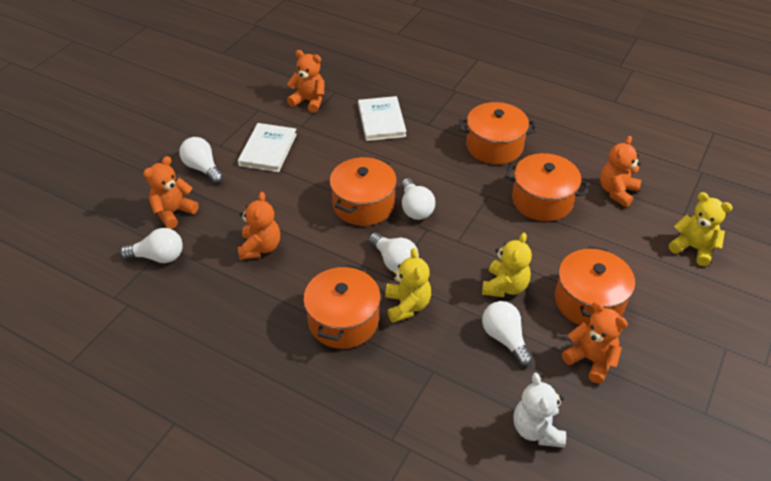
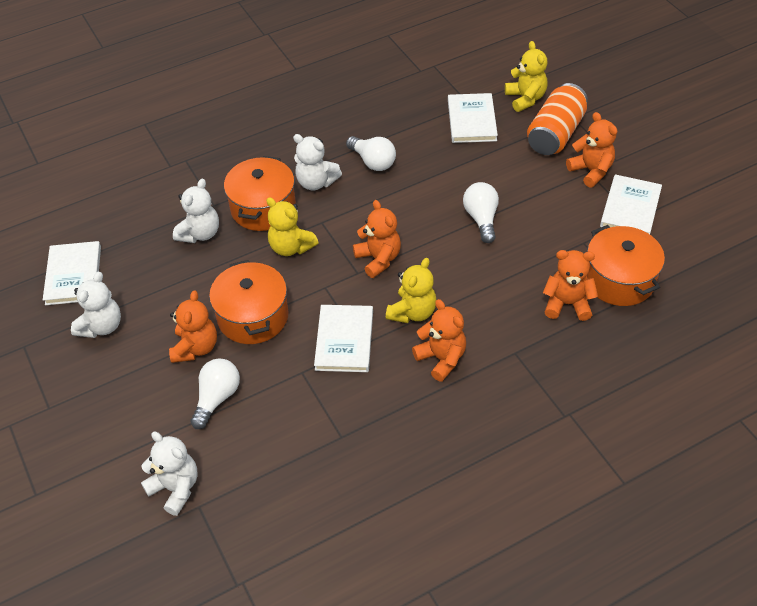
orange can: 0 -> 1
orange pot: 5 -> 3
white book: 2 -> 4
white light bulb: 5 -> 3
white teddy bear: 1 -> 4

